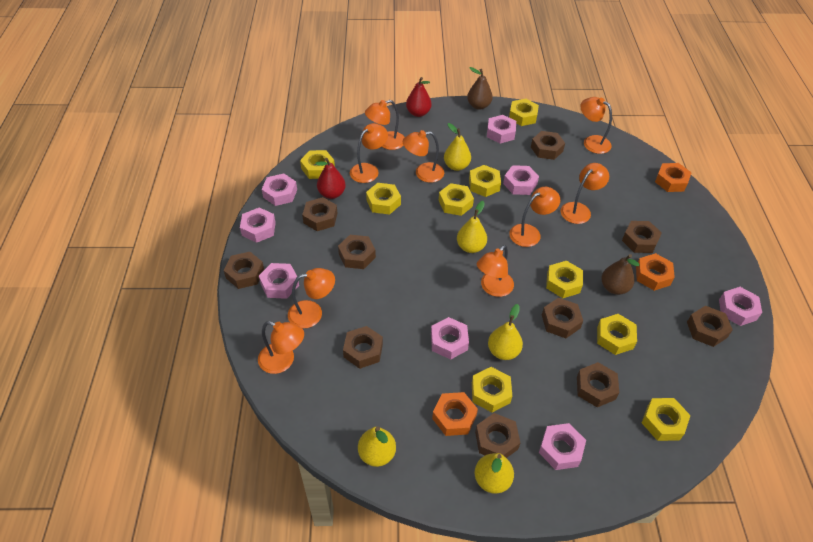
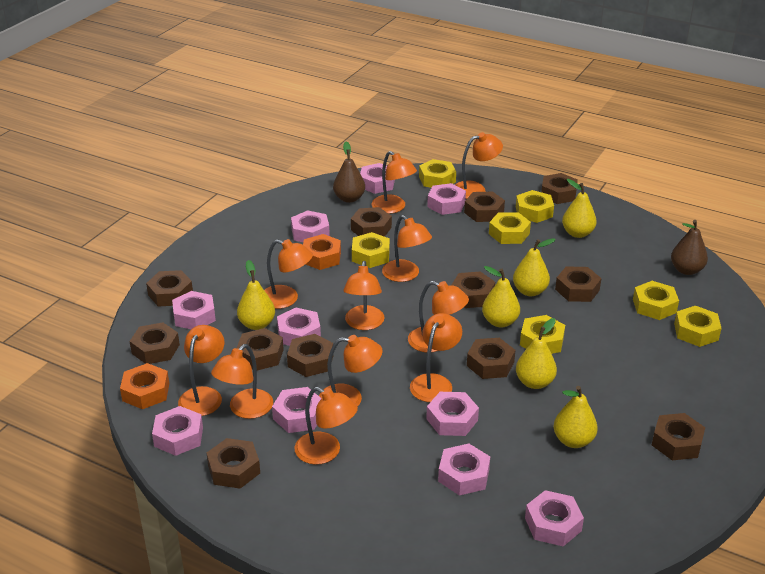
brown nut: 10 -> 12
orange lamp: 9 -> 11
orange nut: 3 -> 2
pink nut: 8 -> 10
red pear: 2 -> 0
yellow nut: 9 -> 7
yellow pear: 5 -> 6

